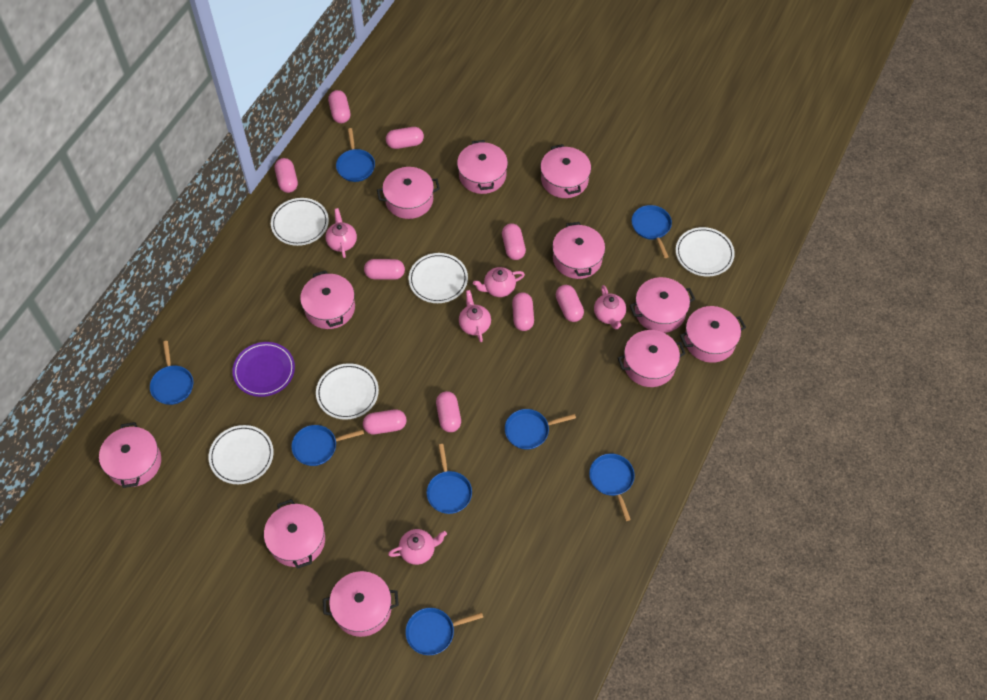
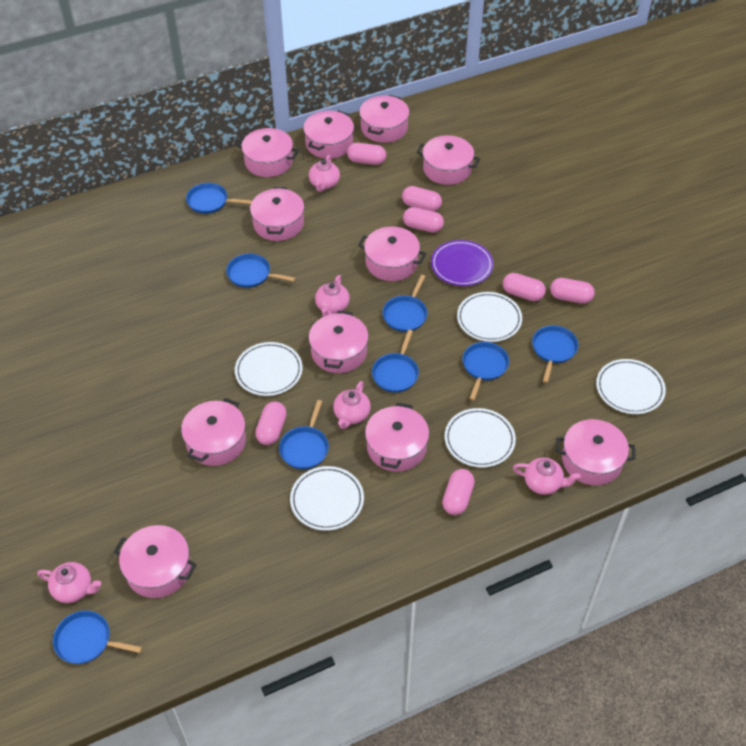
pink capsule: 9 -> 7

